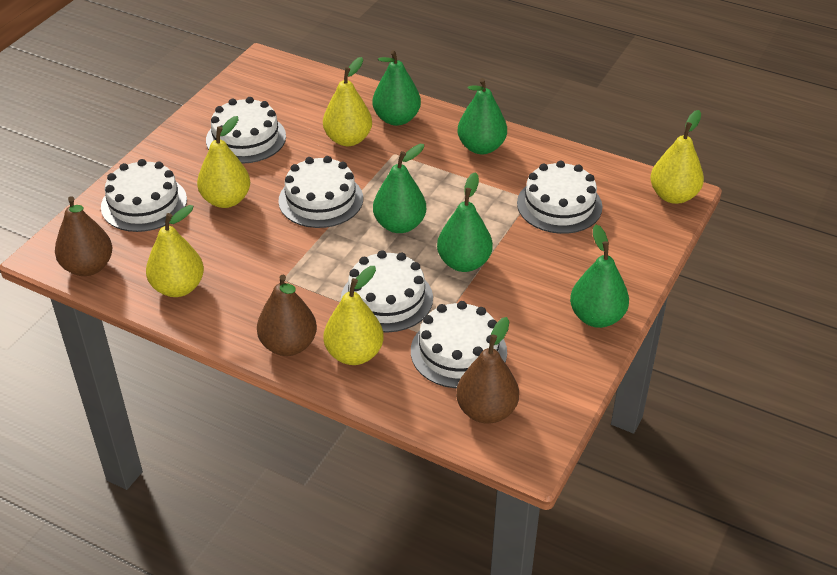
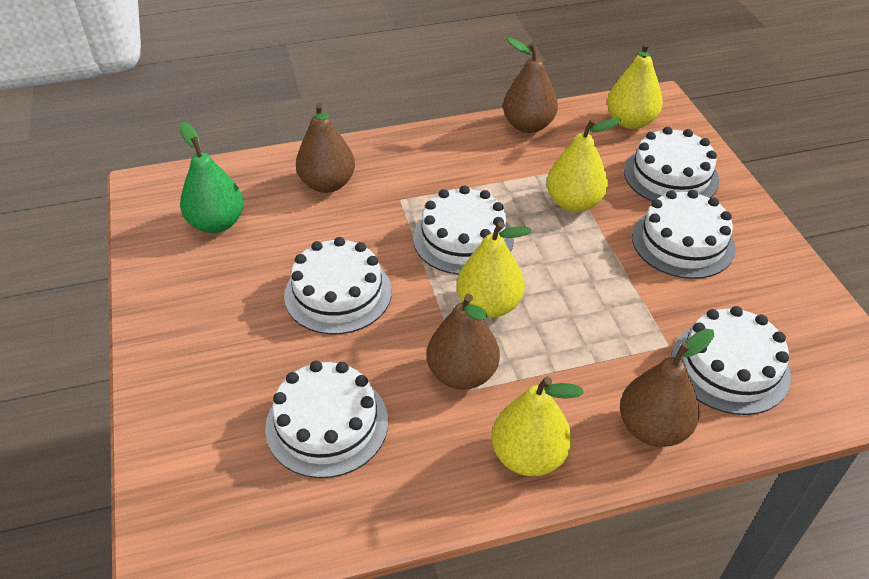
brown pear: 3 -> 4
green pear: 5 -> 1
yellow pear: 5 -> 4

